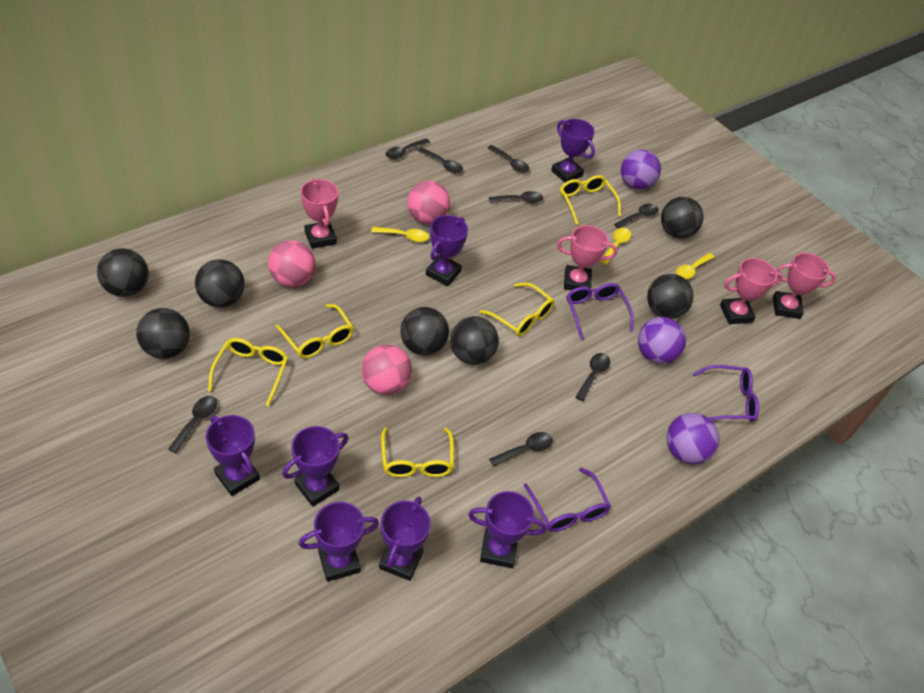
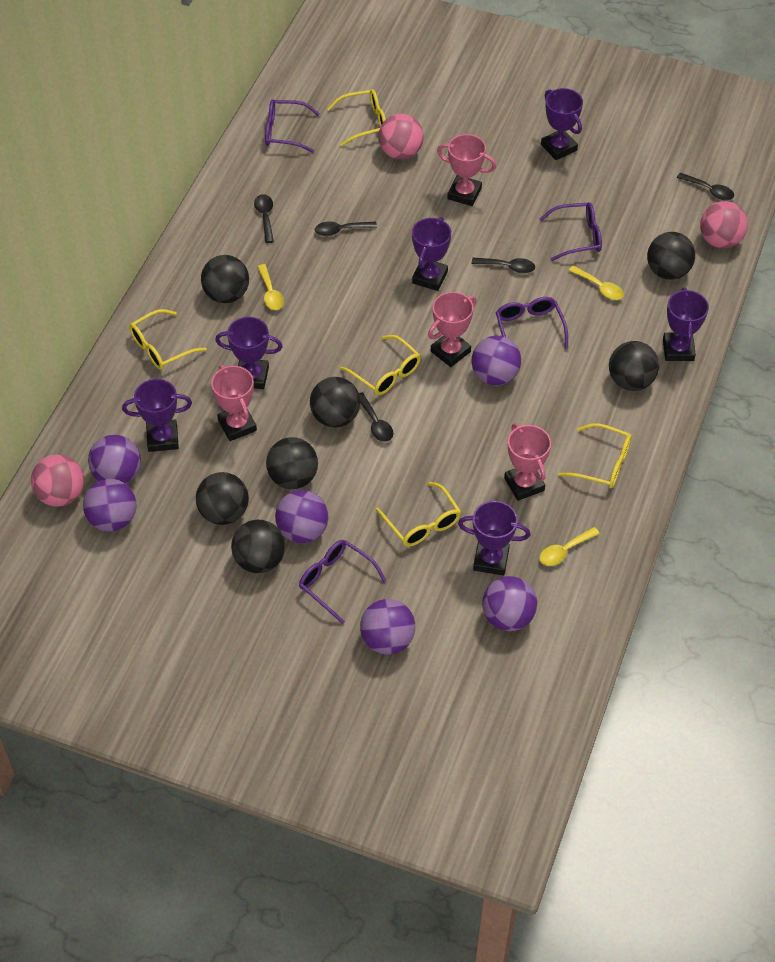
black spoon: 8 -> 5
purple ball: 3 -> 6
purple glasses: 3 -> 4
purple trophy: 7 -> 6

